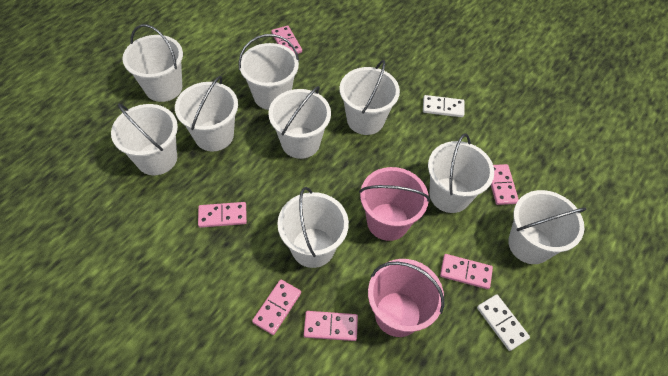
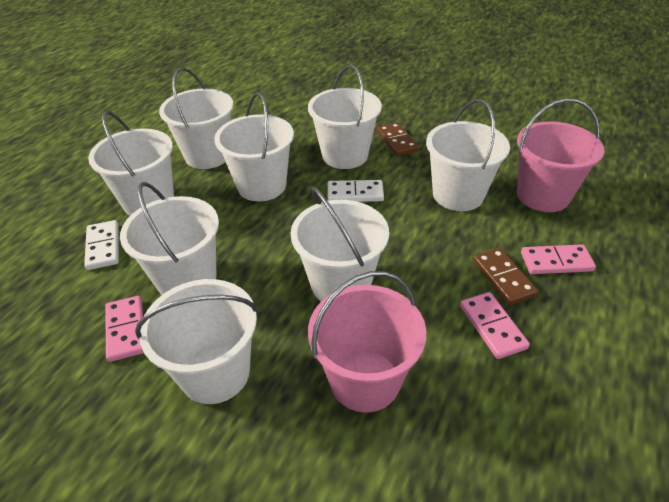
brown domino: 0 -> 2
pink domino: 6 -> 3
white bucket: 9 -> 8

